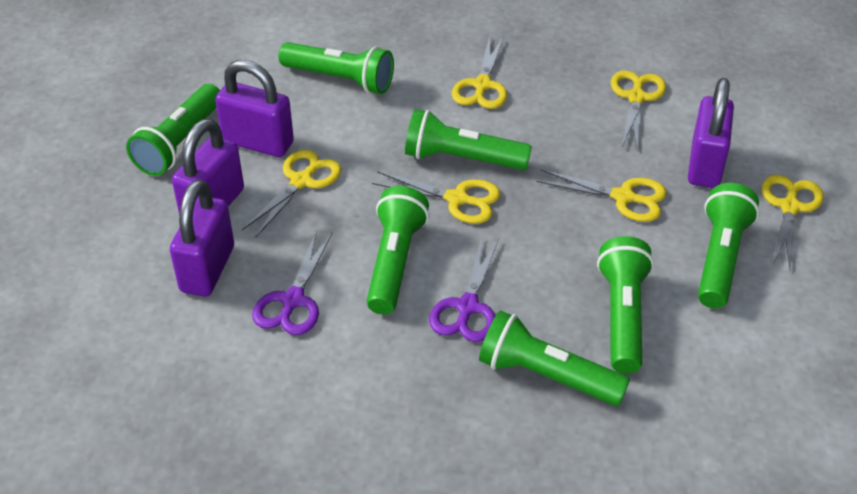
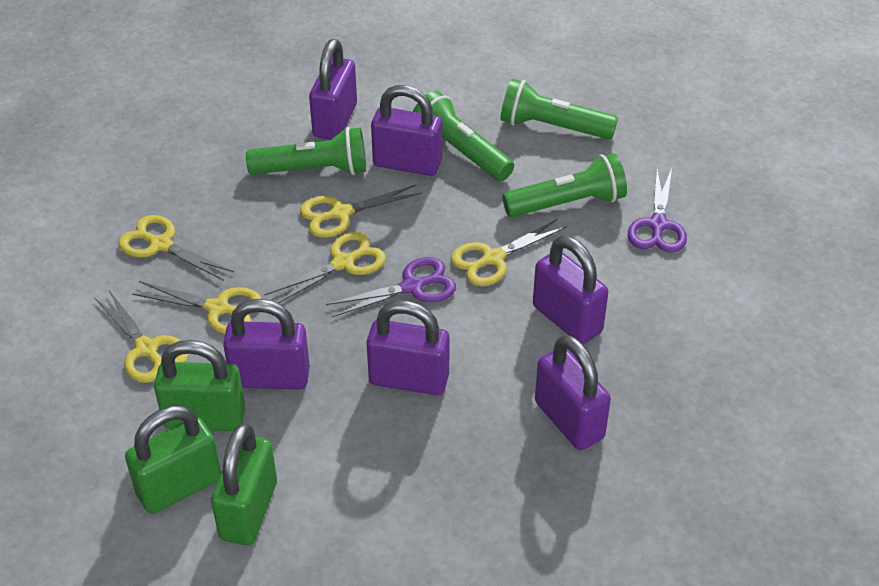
green flashlight: 7 -> 4
green padlock: 0 -> 3
purple padlock: 4 -> 6

